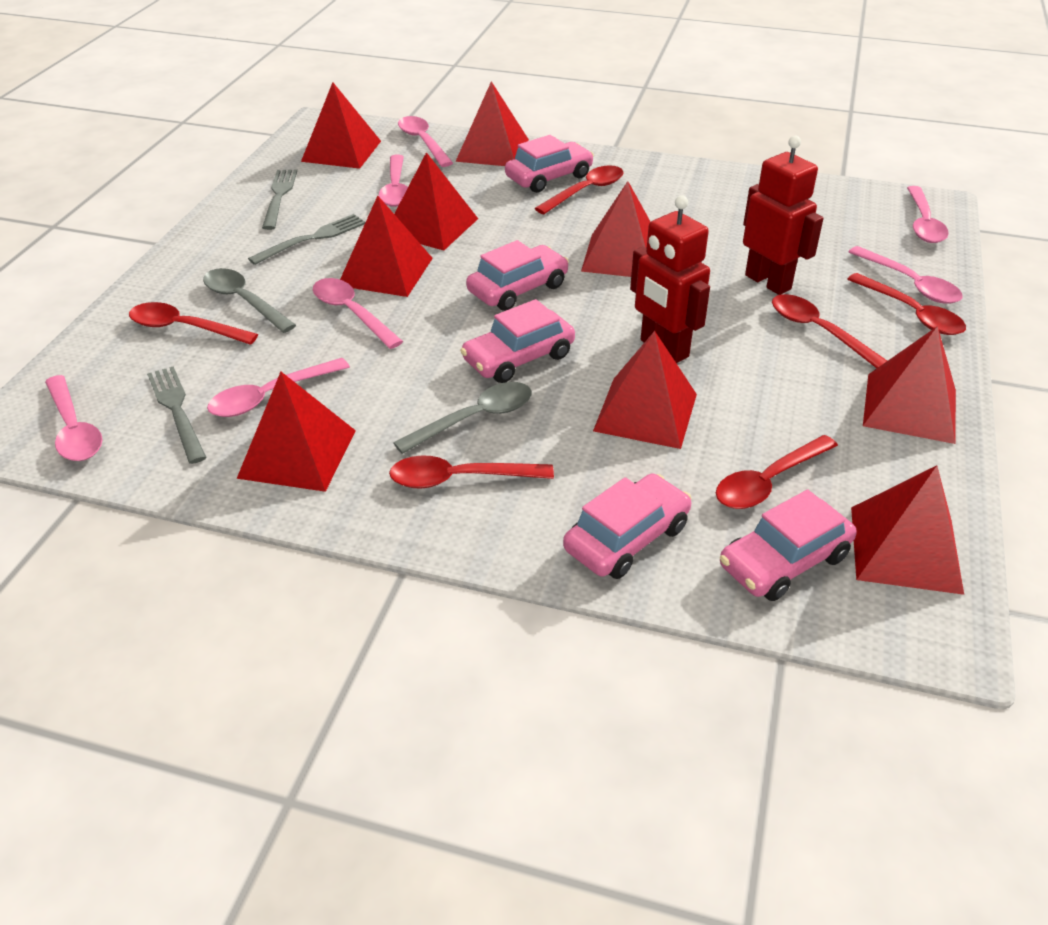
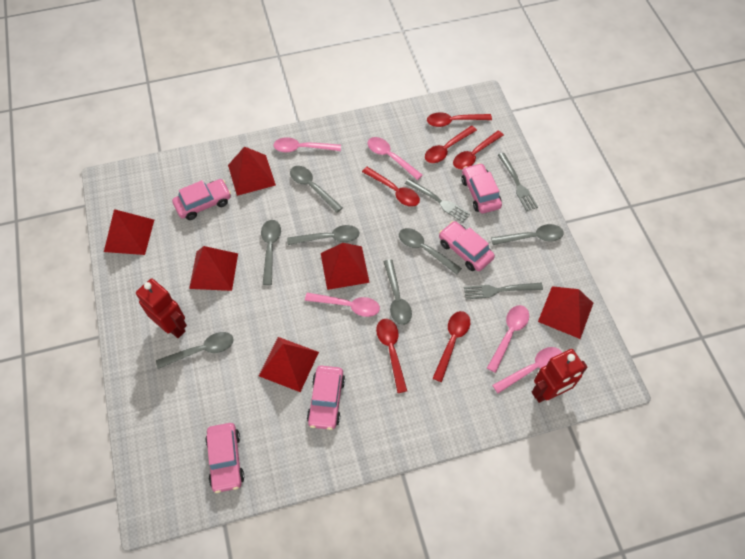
grey spoon: 2 -> 7
pink spoon: 7 -> 5
red pyramid: 9 -> 6

